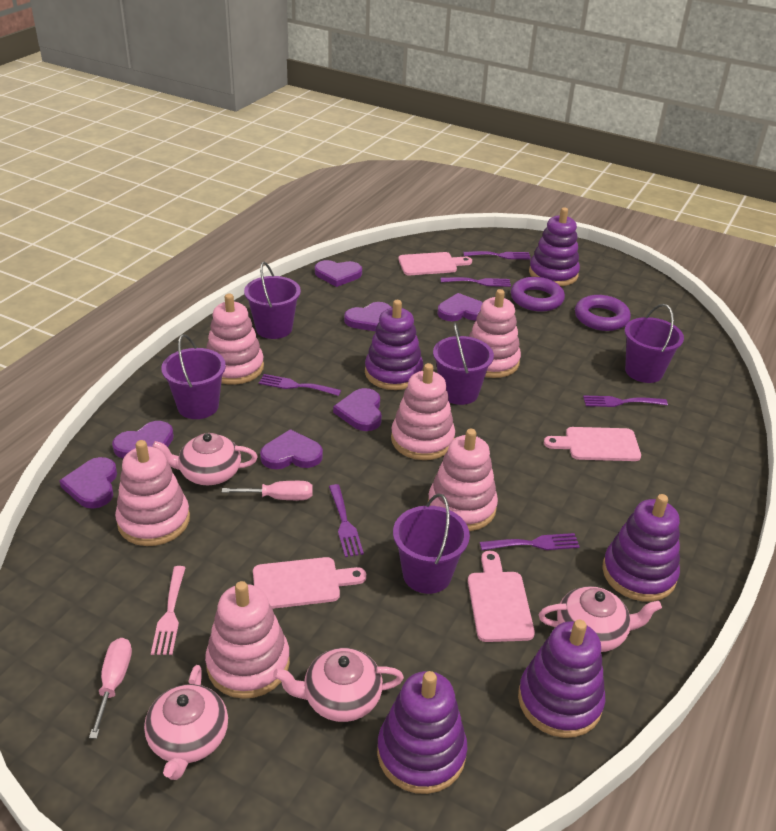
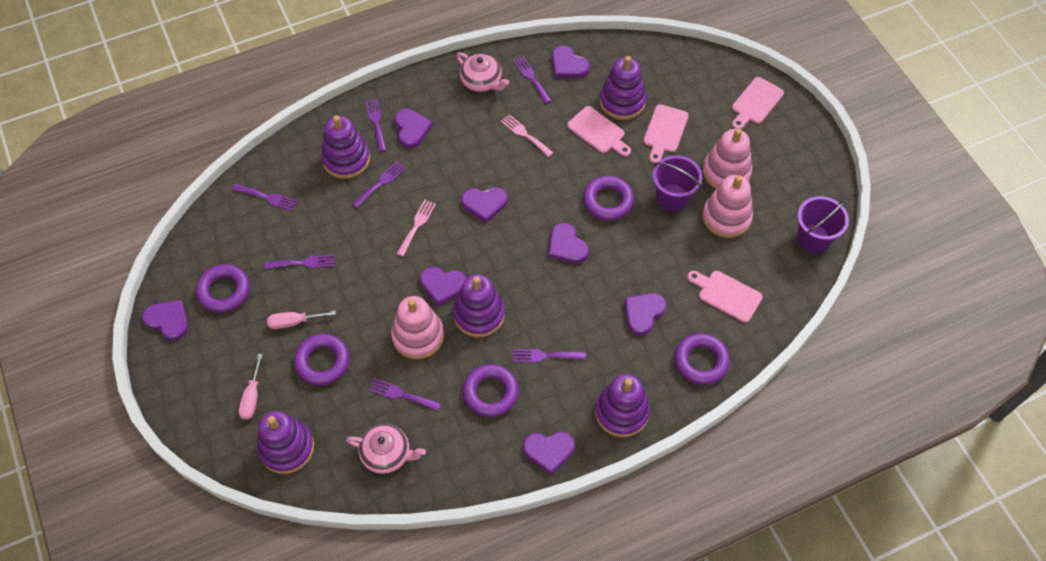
pink fork: 1 -> 2
pink stacking toy: 6 -> 3
pink teapot: 4 -> 2
purple bucket: 5 -> 2
purple fork: 6 -> 7
purple heart: 7 -> 8
purple ring: 2 -> 5

